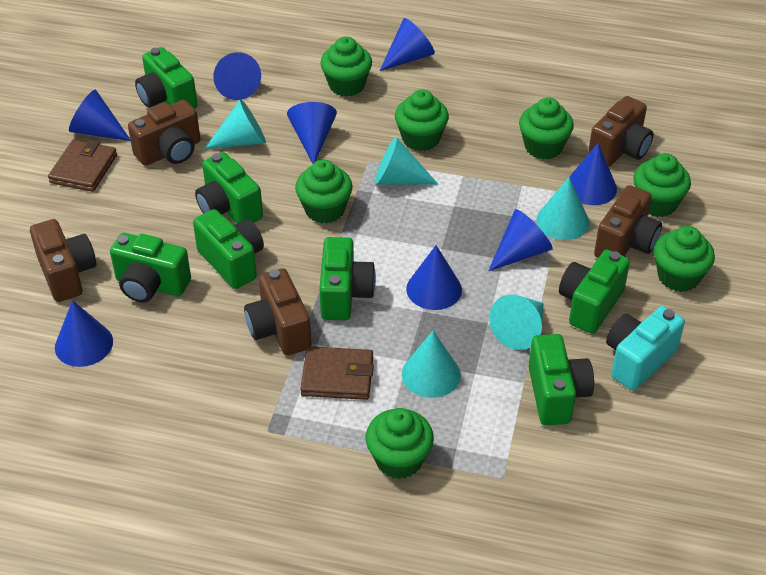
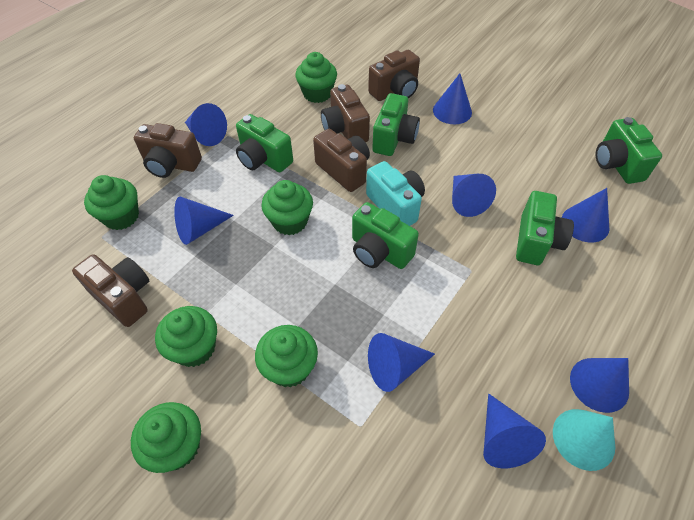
brown wallet: 2 -> 0
green camera: 7 -> 5
green cupcake: 7 -> 6
turquoise cone: 5 -> 1

